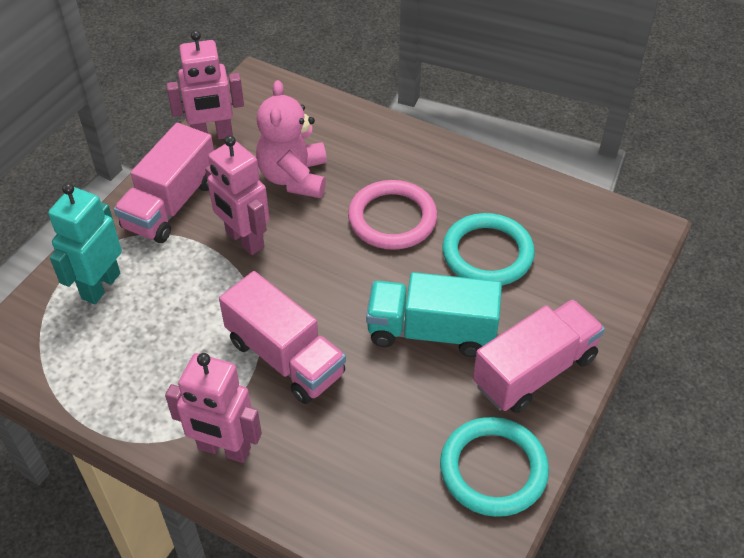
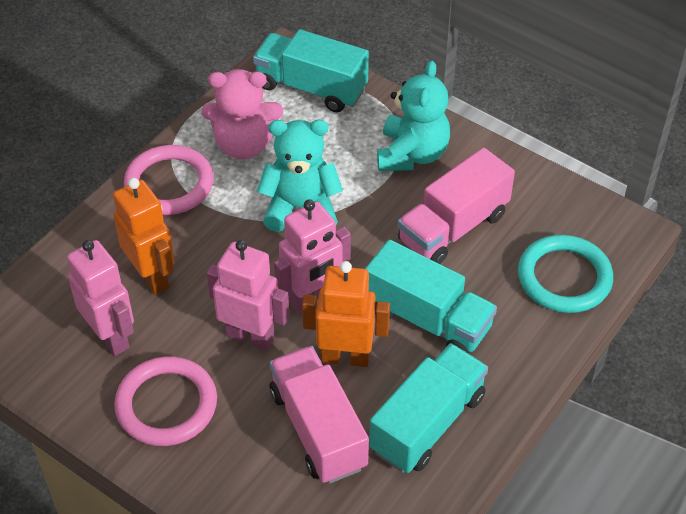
orange robot: 0 -> 2
pink ring: 1 -> 2
pink truck: 3 -> 2
turquoise ring: 2 -> 1
turquoise robot: 1 -> 0
turquoise teddy bear: 0 -> 2
turquoise truck: 1 -> 3

